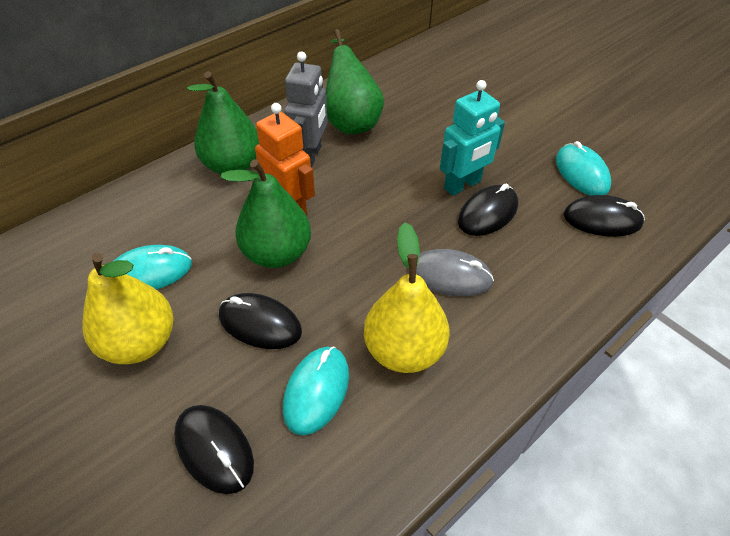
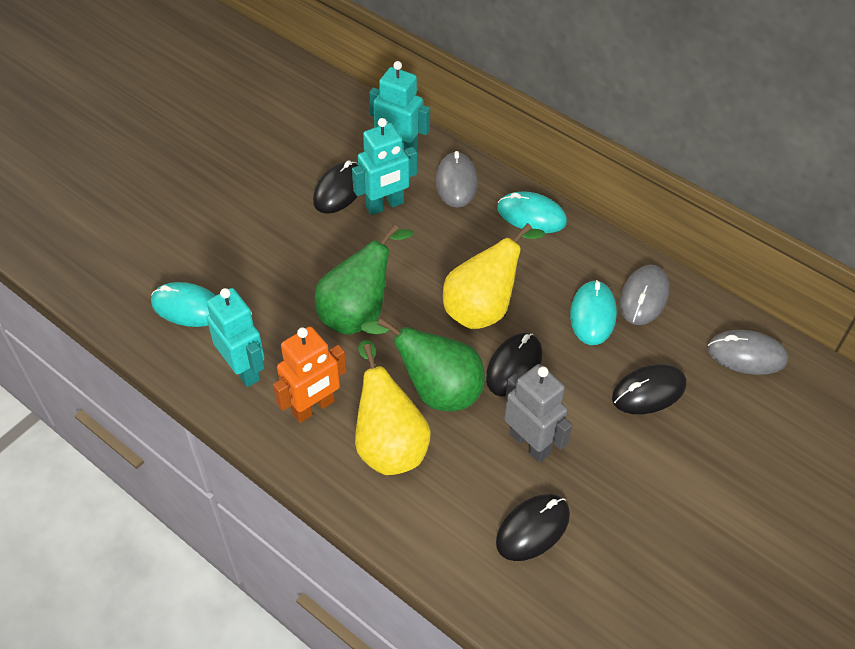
green pear: 3 -> 2
grey mouse: 1 -> 3
turquoise robot: 1 -> 3

